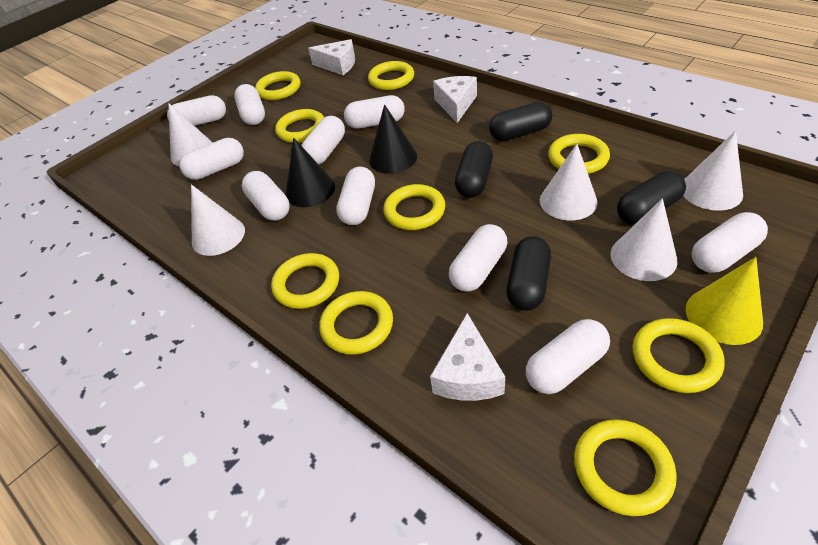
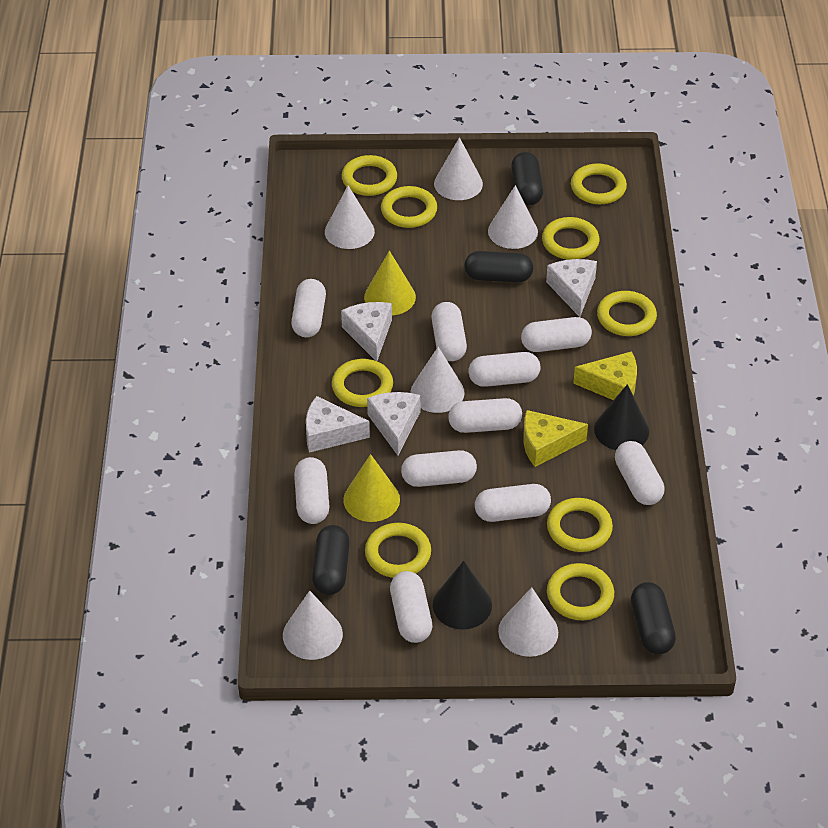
white cheese: 3 -> 4
white cone: 5 -> 6
yellow cheese: 0 -> 2
yellow cone: 1 -> 2

